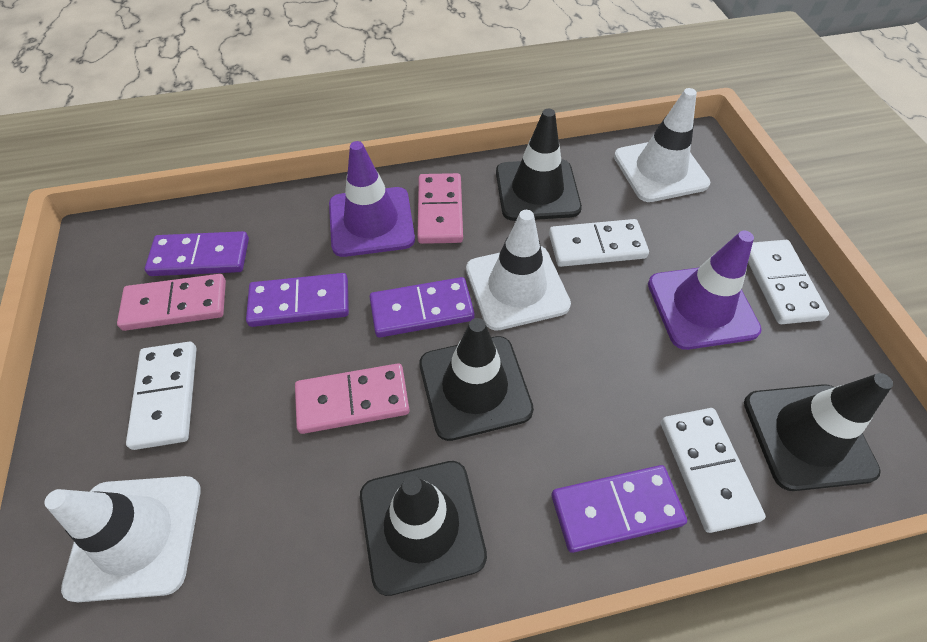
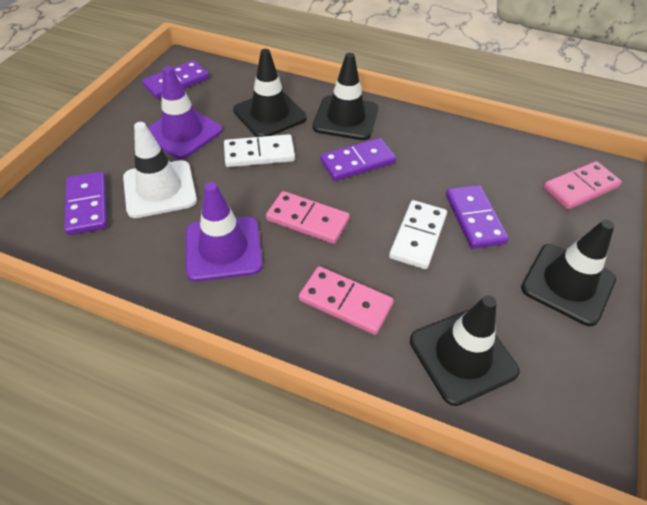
white domino: 4 -> 2
white traffic cone: 3 -> 1

